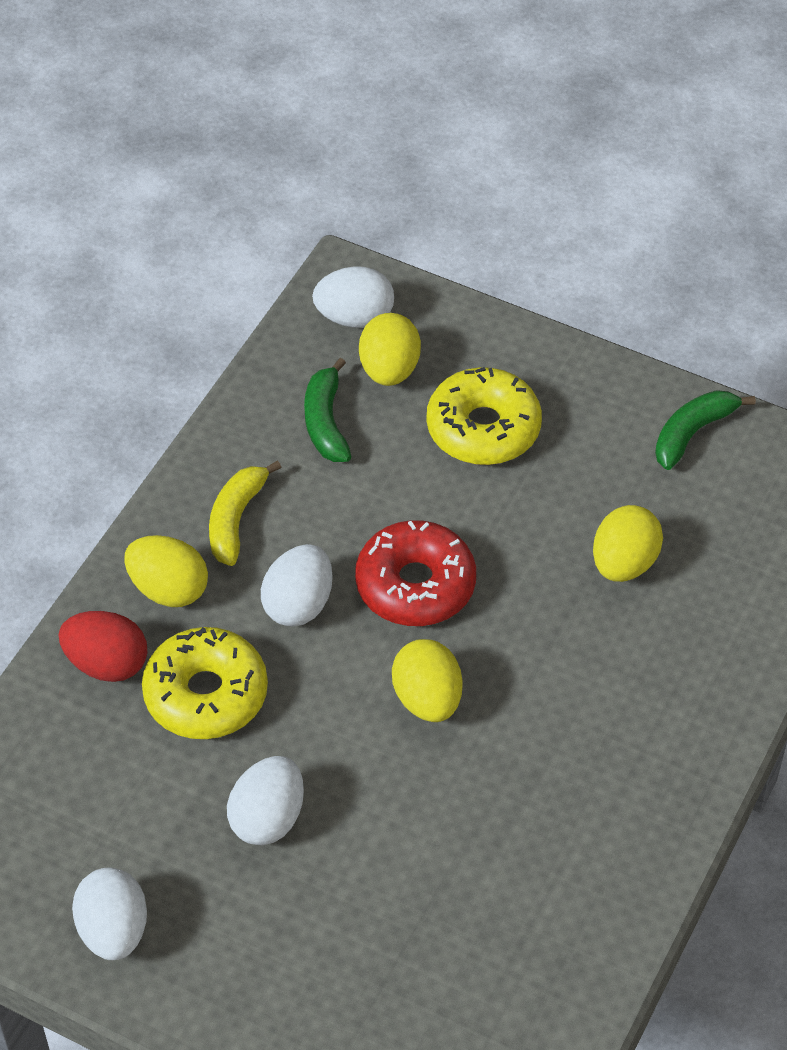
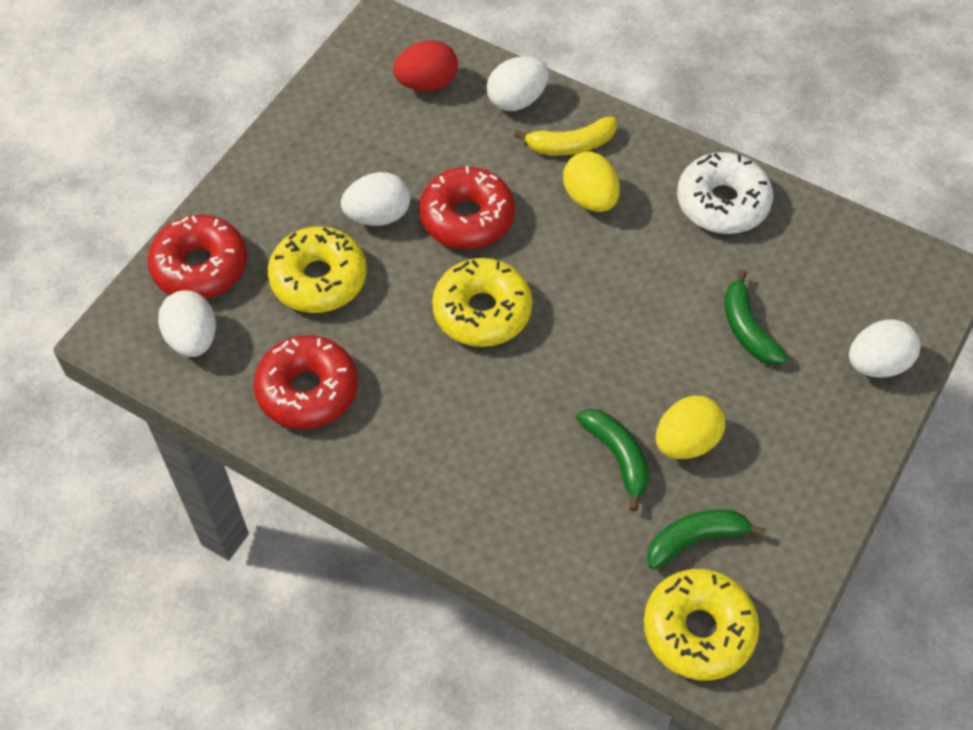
green banana: 2 -> 3
red donut: 1 -> 3
white donut: 0 -> 1
yellow donut: 2 -> 3
yellow egg: 4 -> 2

